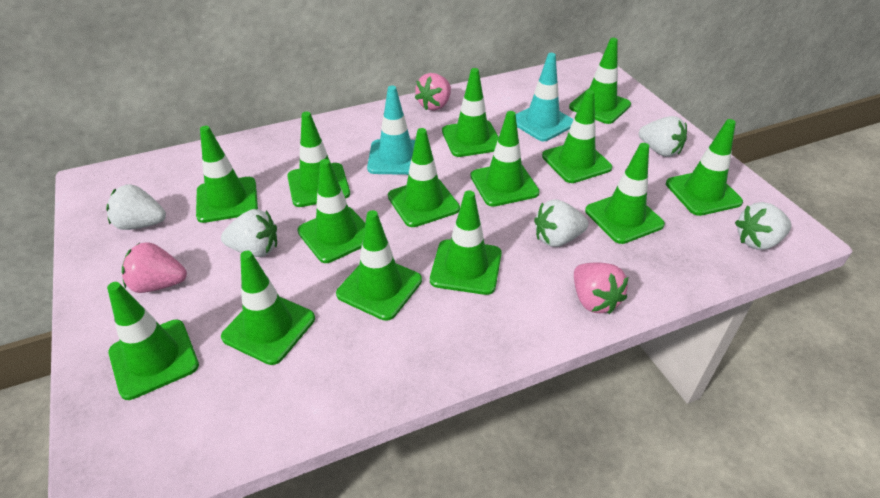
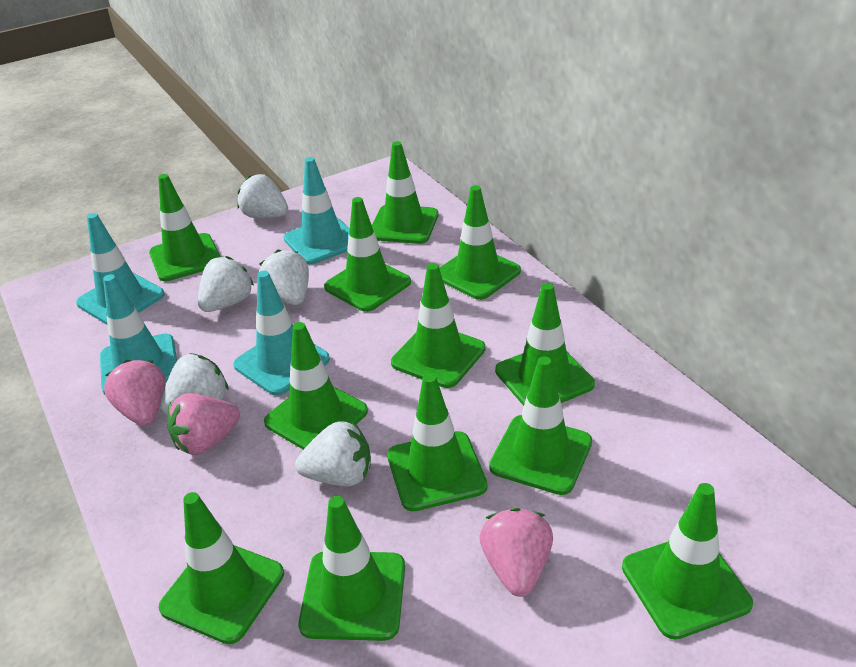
green traffic cone: 14 -> 12
turquoise traffic cone: 2 -> 4

